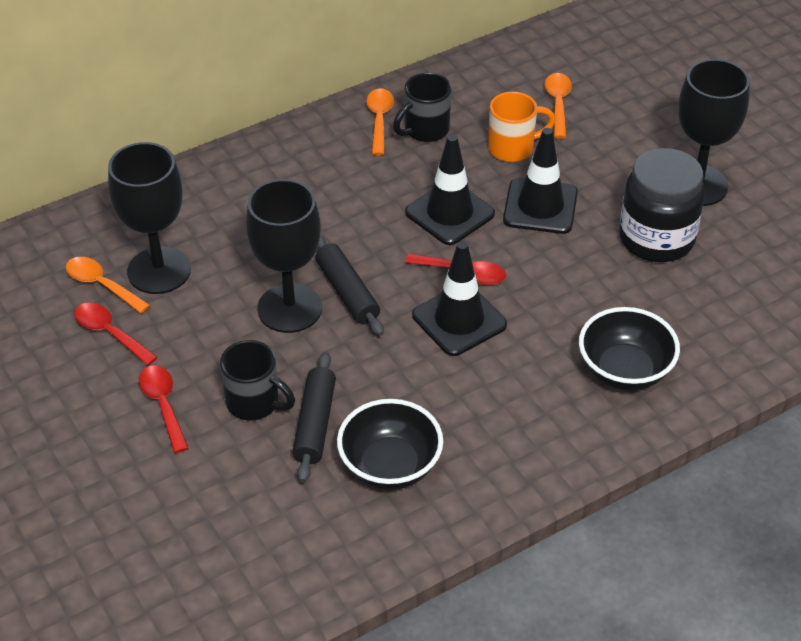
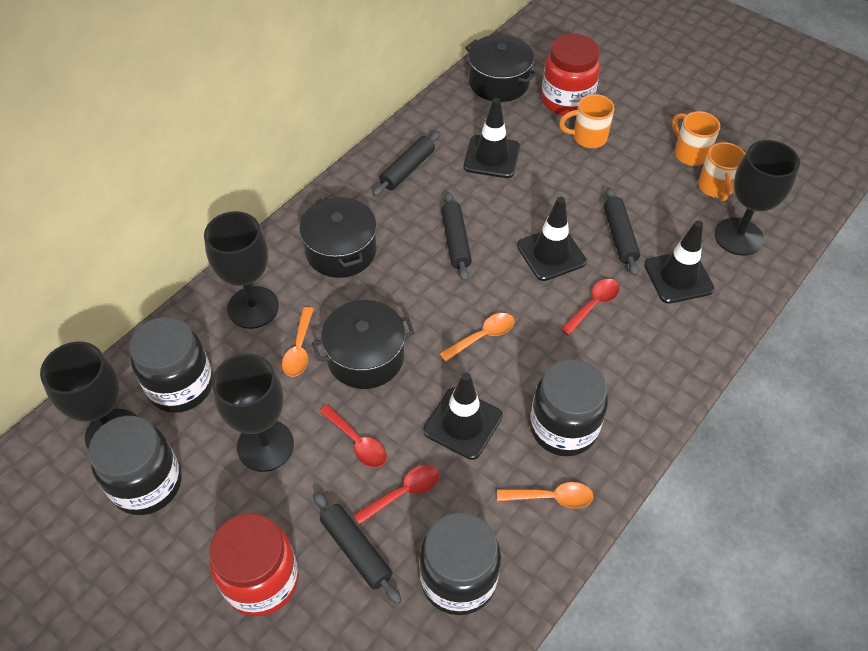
black bowl: 2 -> 0
black goblet: 3 -> 4
black jar: 1 -> 4
black mug: 2 -> 0
black pot: 0 -> 3
black rolling pin: 2 -> 4
black traffic cone: 3 -> 4
orange mug: 1 -> 3
red jar: 0 -> 2

